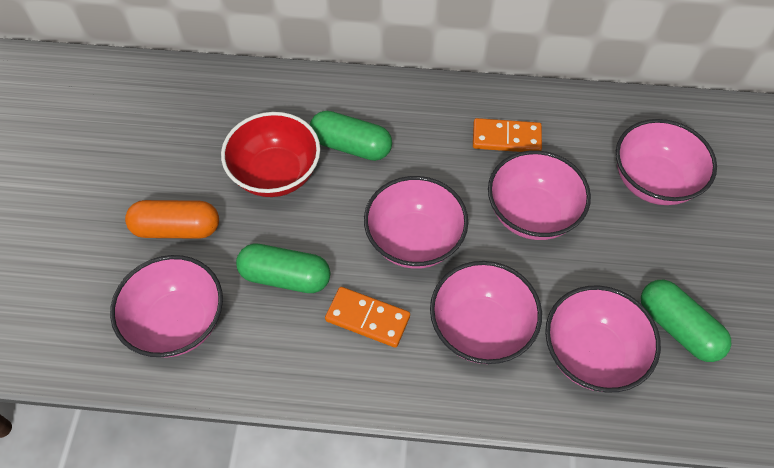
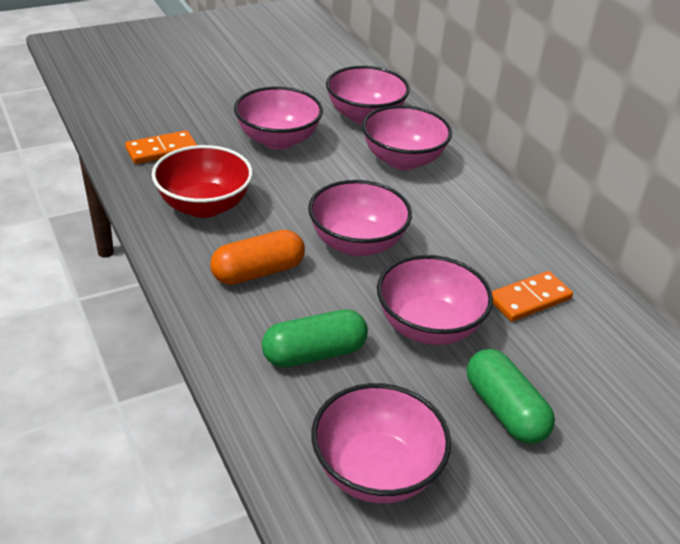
green capsule: 3 -> 2

